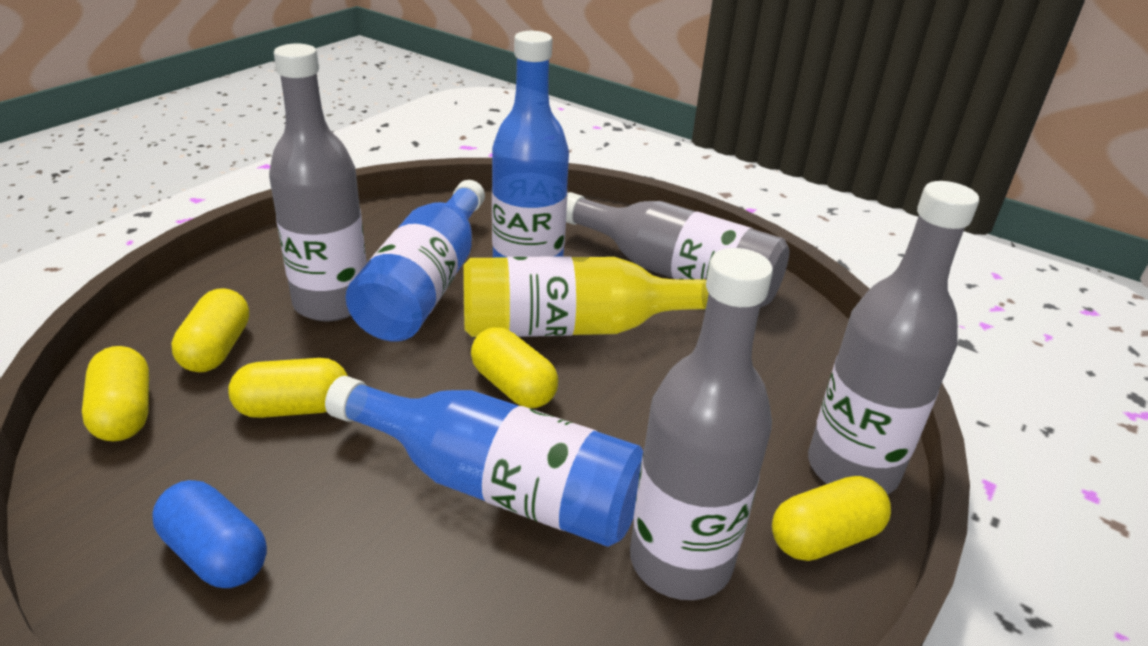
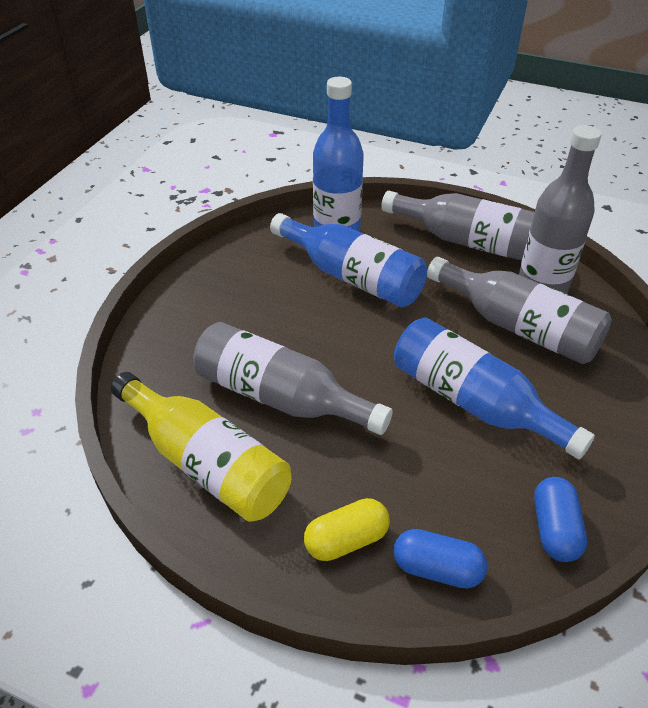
blue capsule: 1 -> 2
yellow capsule: 5 -> 1

